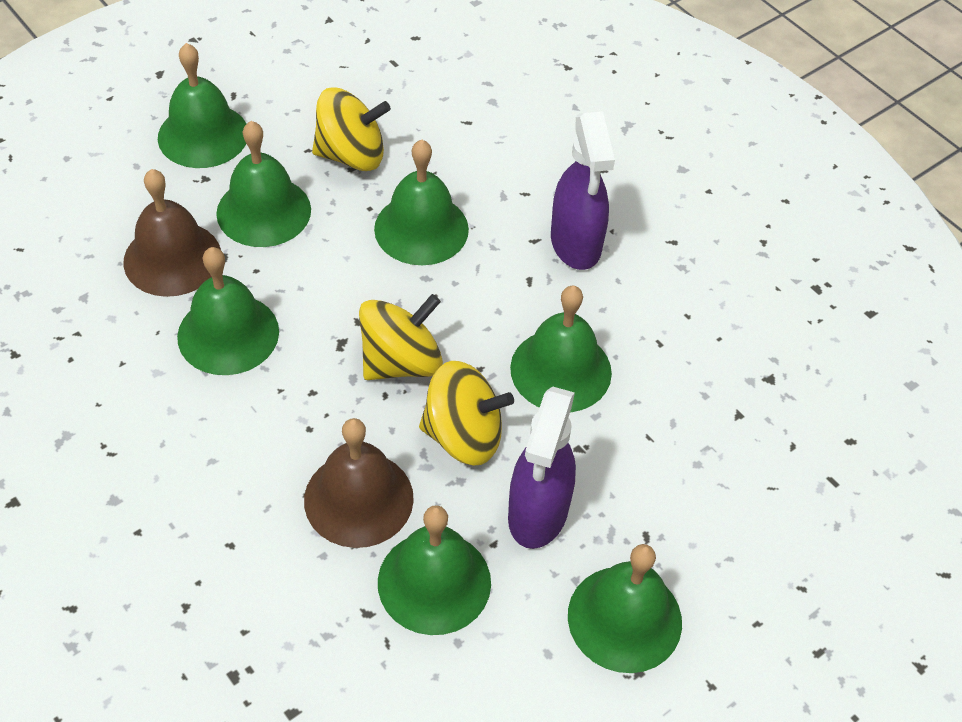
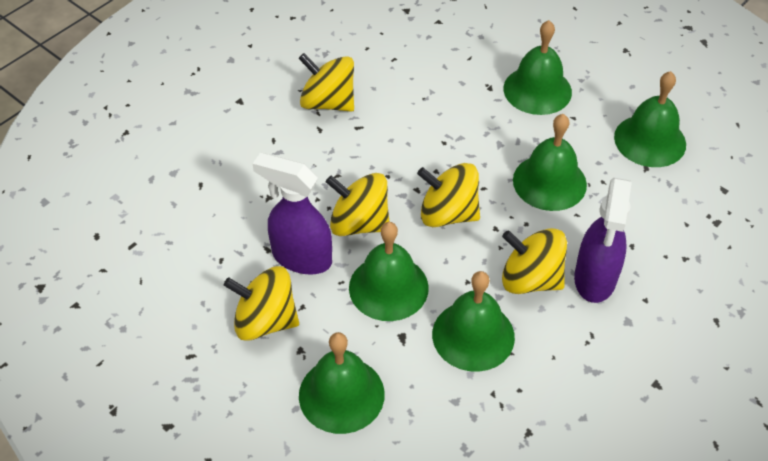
brown bell: 2 -> 0
green bell: 7 -> 6
yellow spinning top: 3 -> 5

